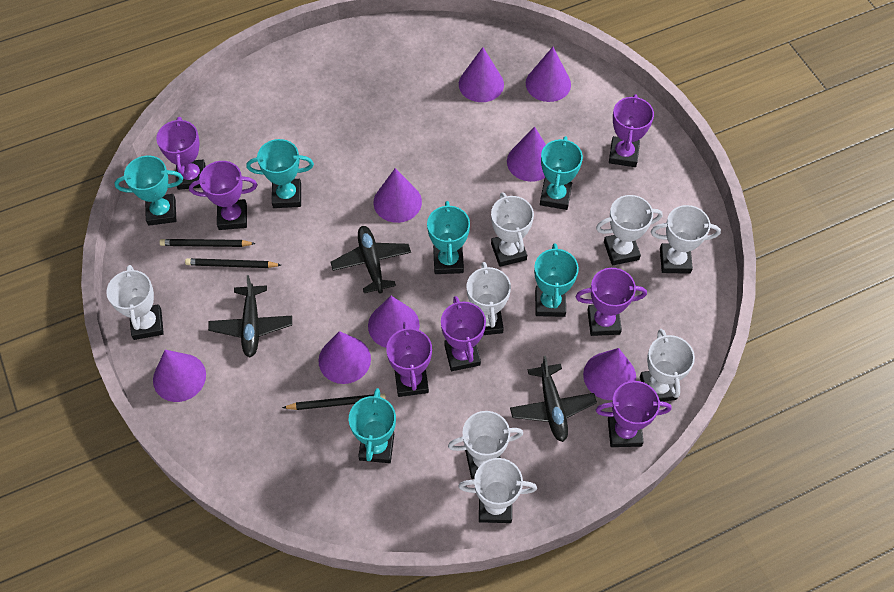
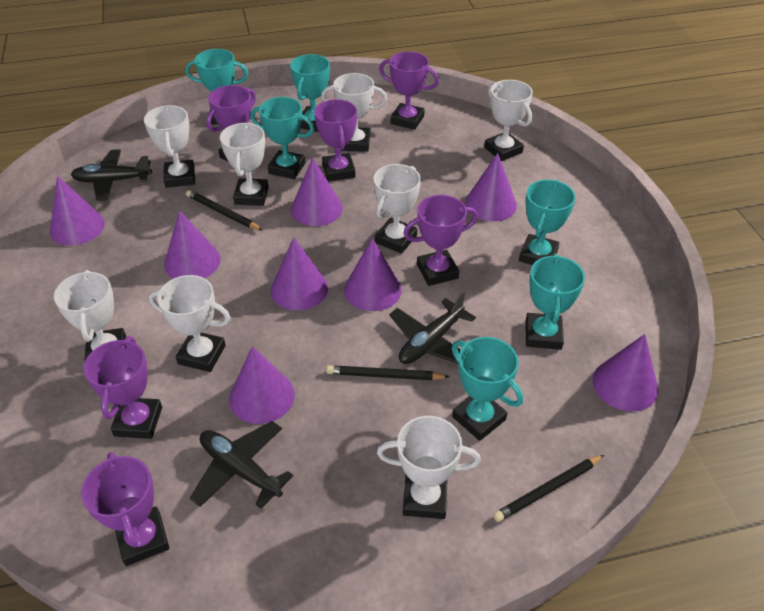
purple trophy: 7 -> 6

